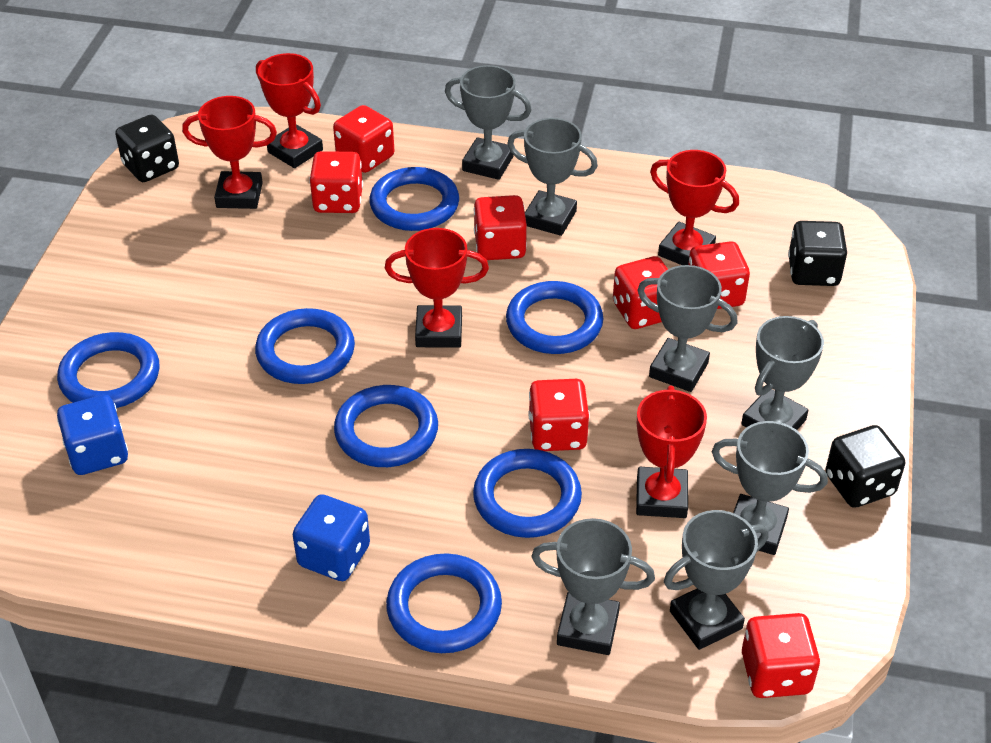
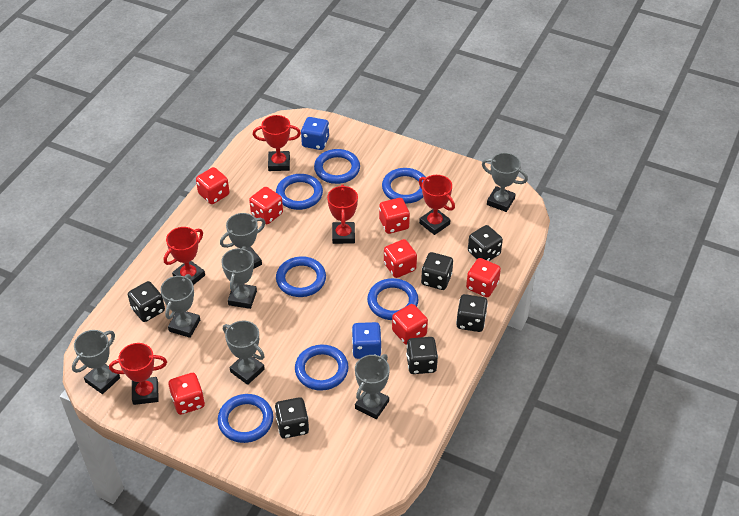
black dice: 3 -> 6

